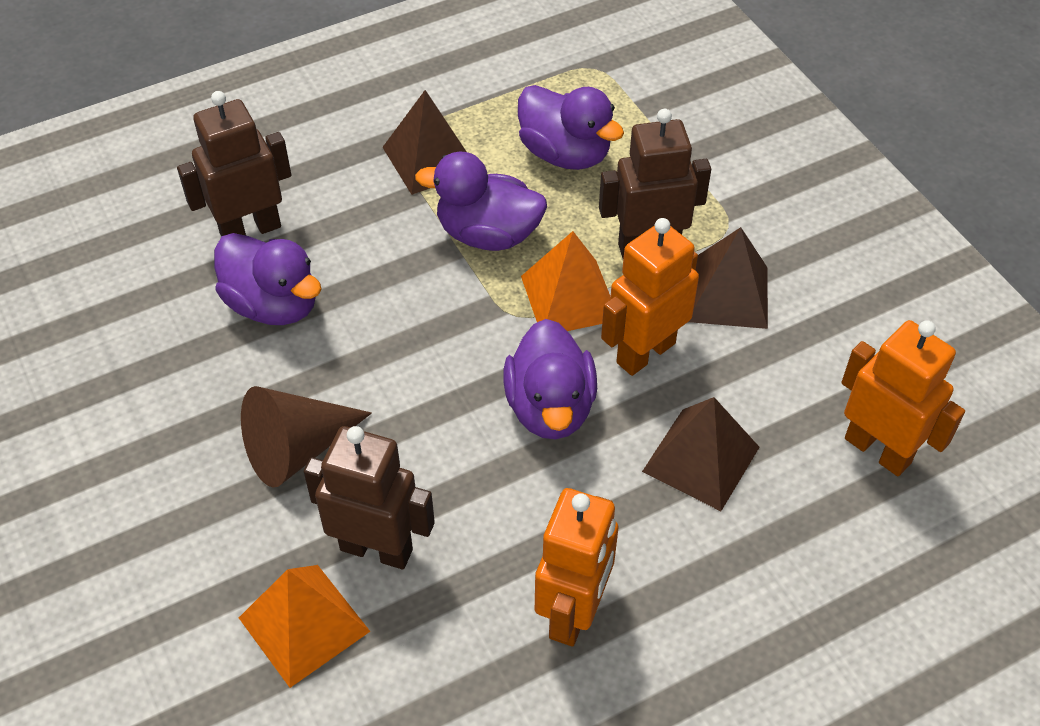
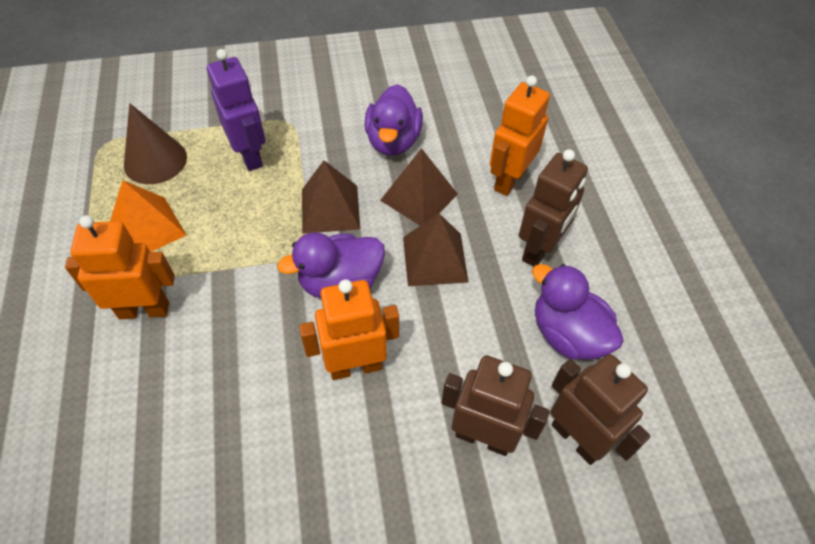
orange pyramid: 2 -> 1
purple duck: 4 -> 3
purple robot: 0 -> 1

